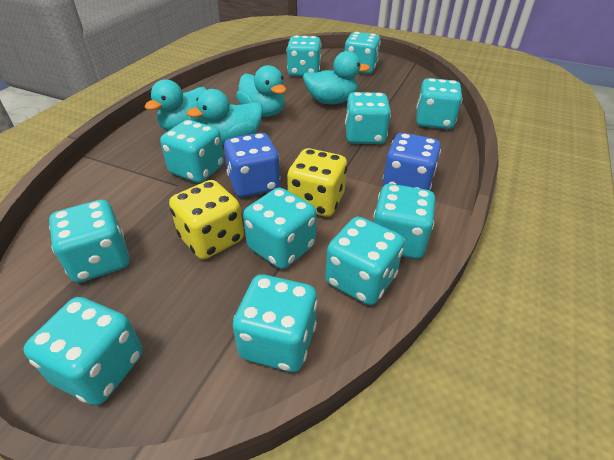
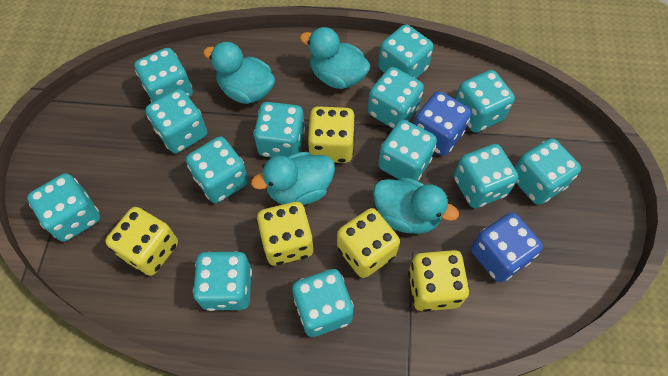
turquoise dice: 11 -> 13
yellow dice: 2 -> 5

